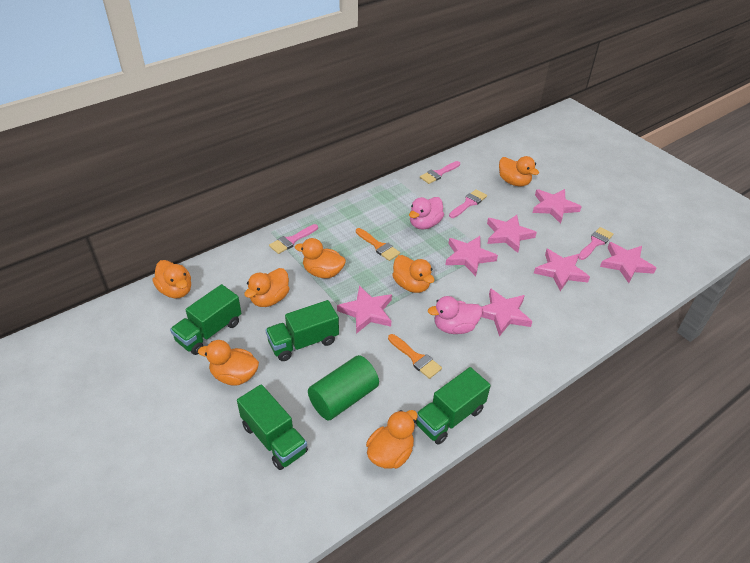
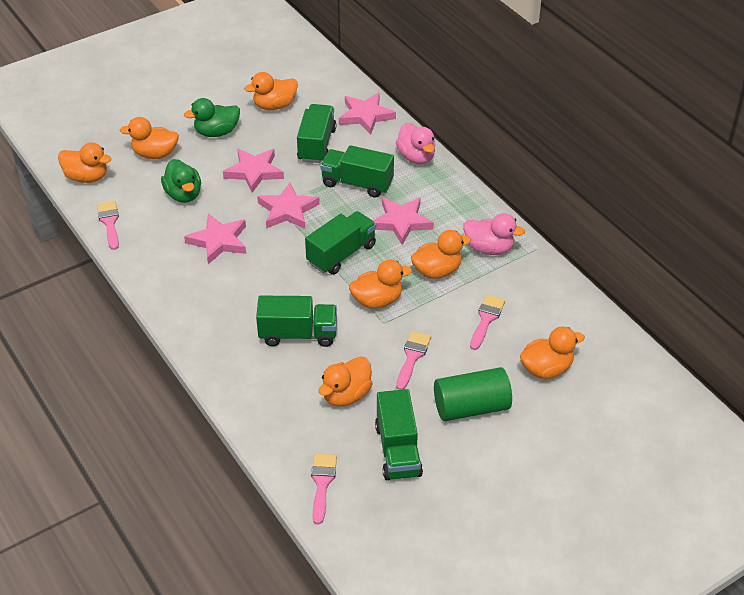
green duck: 0 -> 2
green truck: 4 -> 5
orange brush: 2 -> 0
pink star: 7 -> 5

